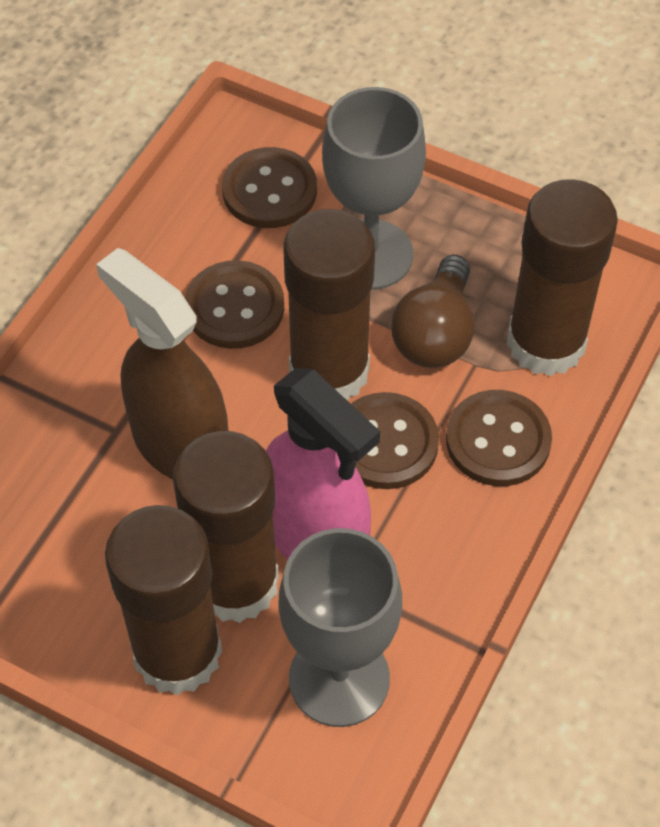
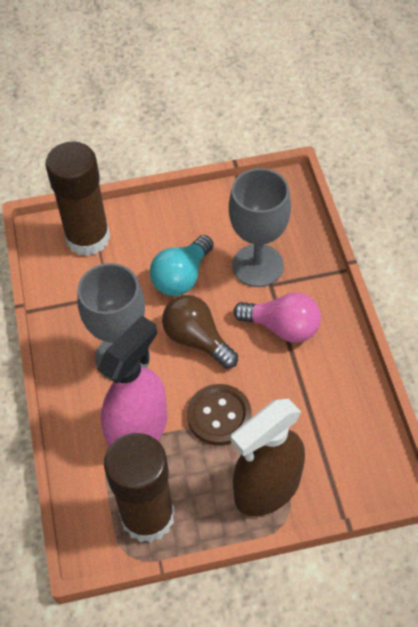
brown button: 4 -> 1
brown glue stick: 4 -> 2
pink light bulb: 0 -> 1
turquoise light bulb: 0 -> 1

